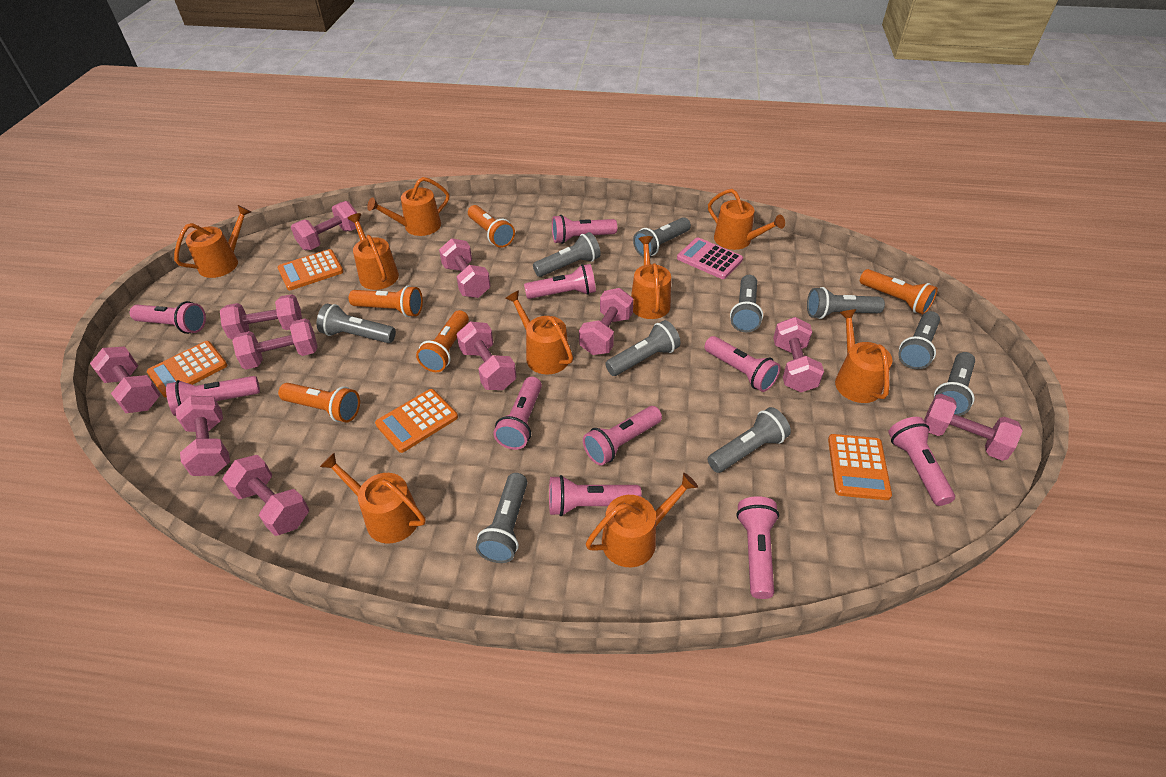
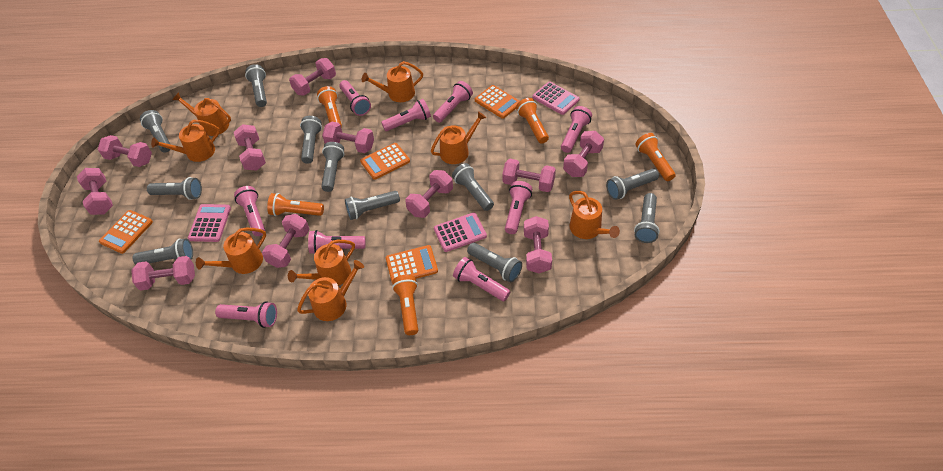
grey flashlight: 10 -> 11
orange watering can: 9 -> 8
pink calculator: 1 -> 3
pink flashlight: 10 -> 9

